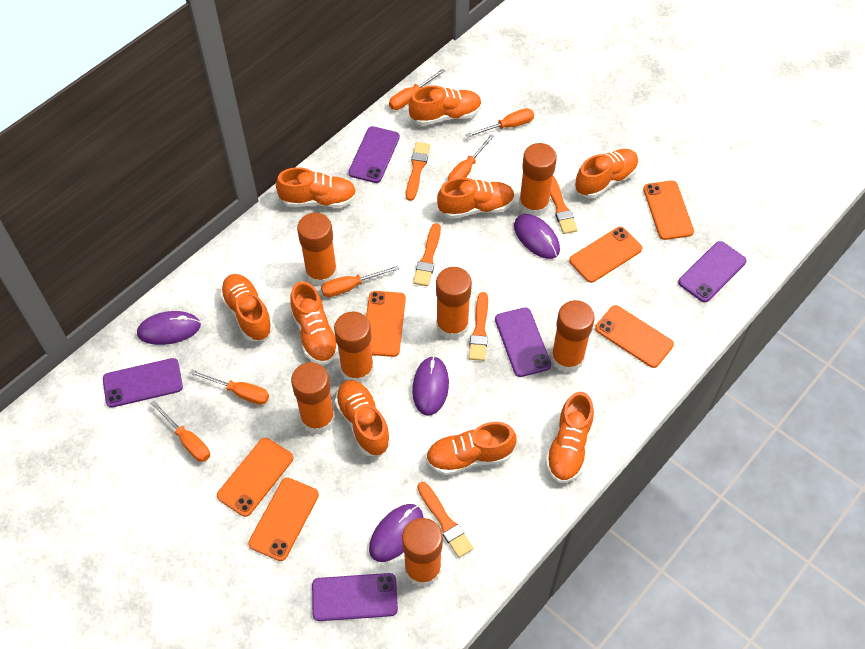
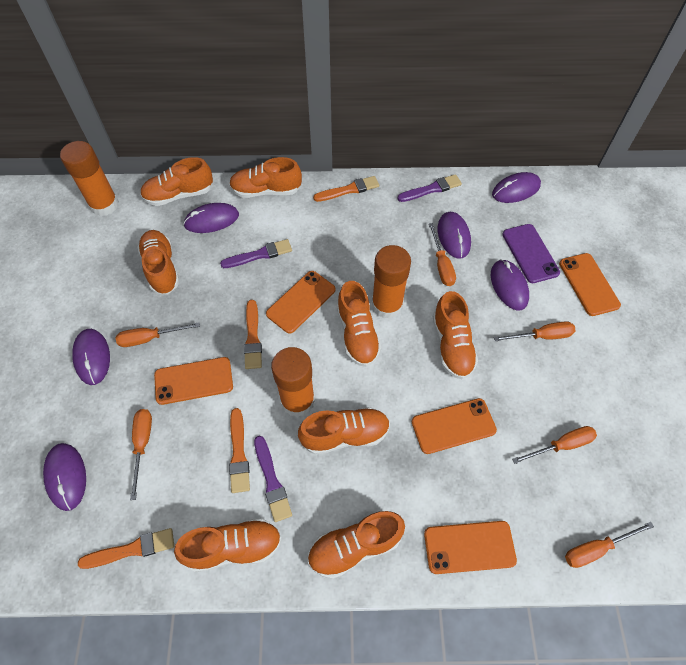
orange brush: 5 -> 4
orange glue stick: 7 -> 3
orange phone: 6 -> 5
orange shoe: 9 -> 8
purple brush: 0 -> 3
purple mouse: 4 -> 6
purple phone: 5 -> 1

